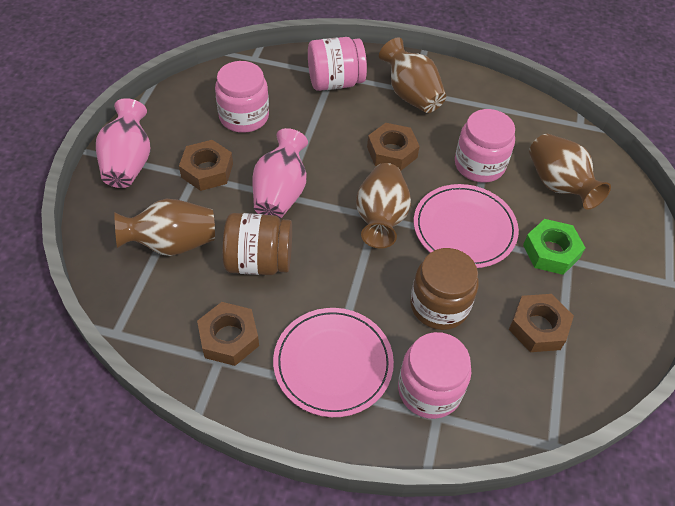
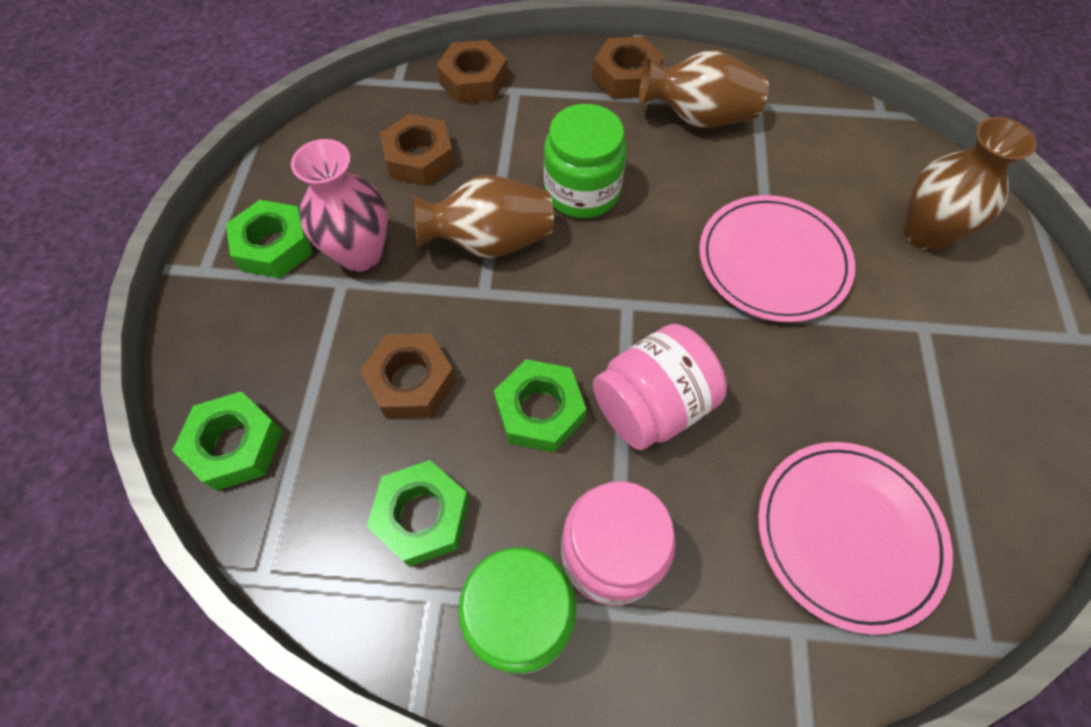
brown jar: 2 -> 0
brown vase: 4 -> 3
green jar: 0 -> 2
green nut: 1 -> 4
pink jar: 4 -> 2
pink vase: 2 -> 1

